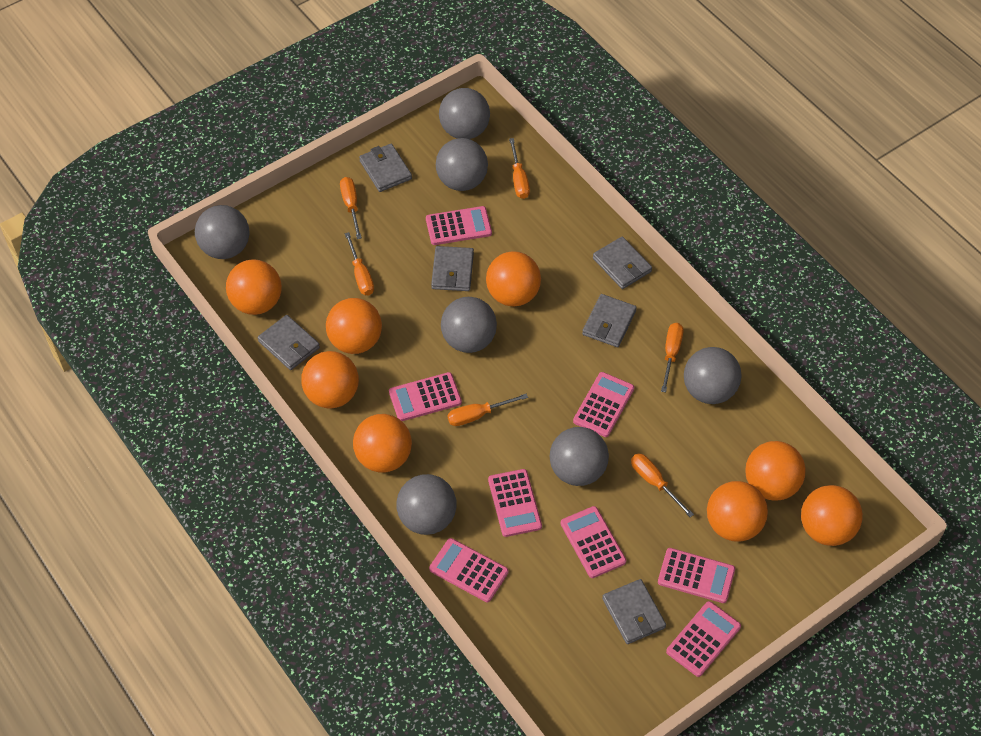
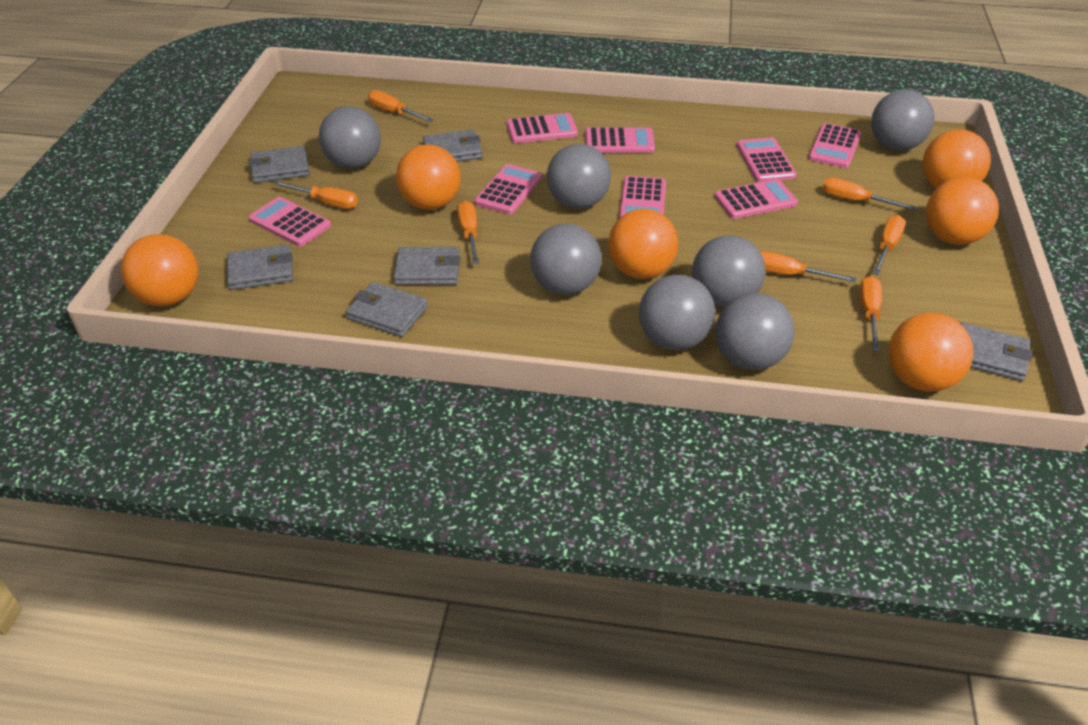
orange ball: 8 -> 6
orange screwdriver: 6 -> 7

